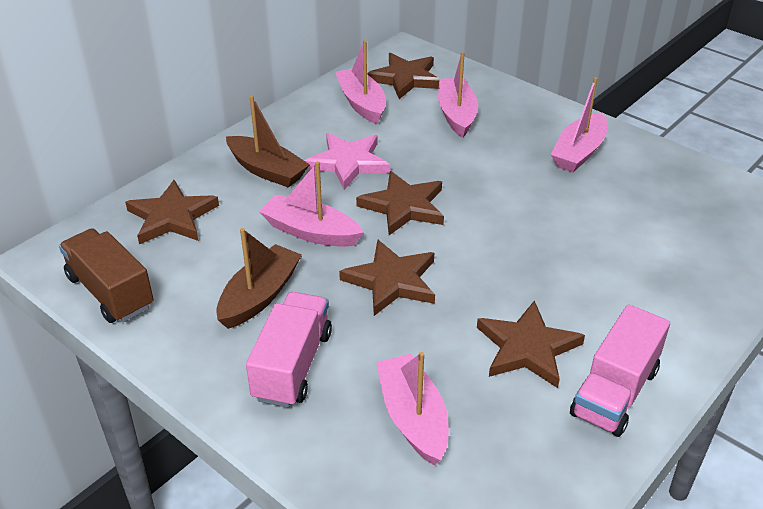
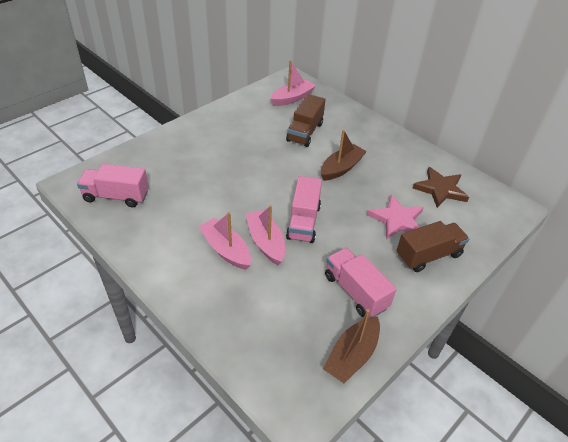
brown star: 5 -> 1
brown truck: 1 -> 2
pink boat: 5 -> 3
pink truck: 2 -> 3

